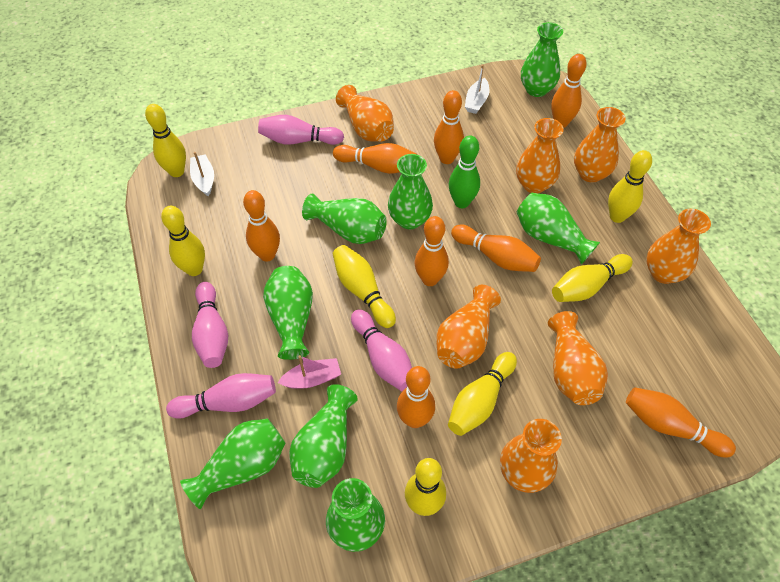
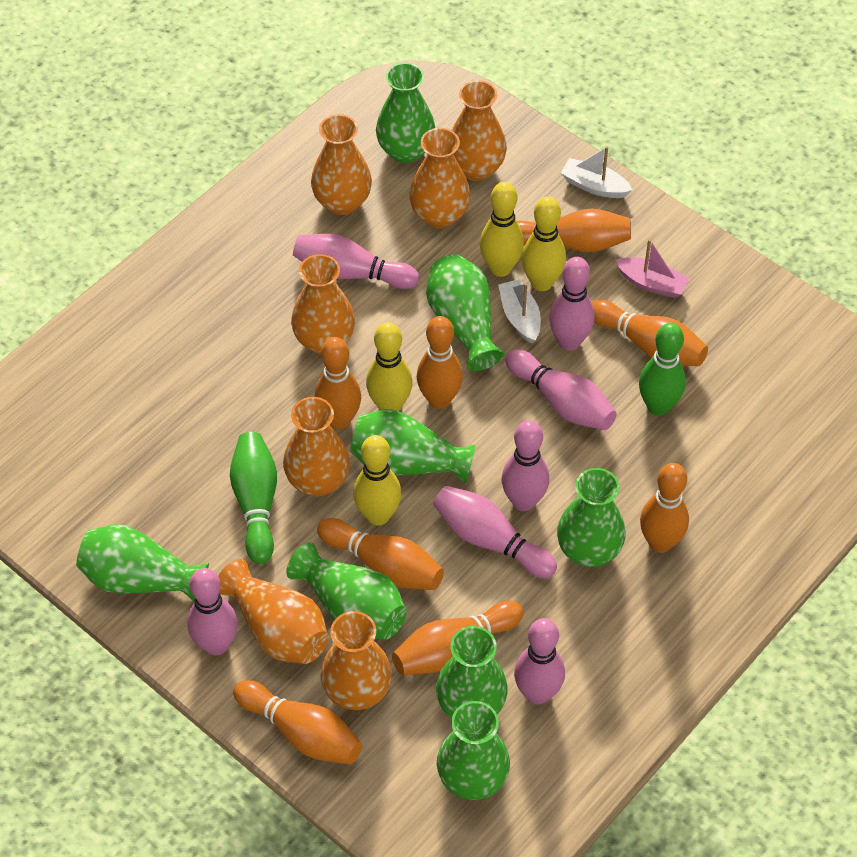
green bowling pin: 1 -> 2
pink bowling pin: 4 -> 7
yellow bowling pin: 7 -> 4

